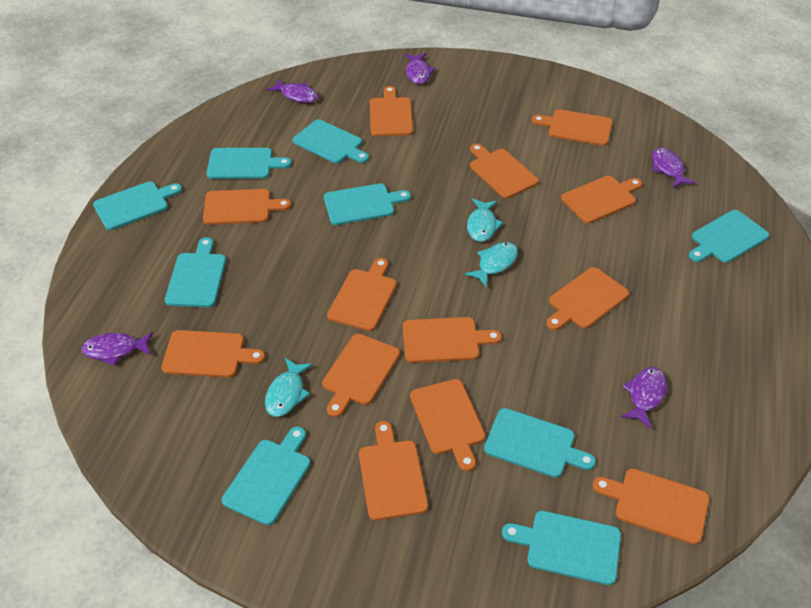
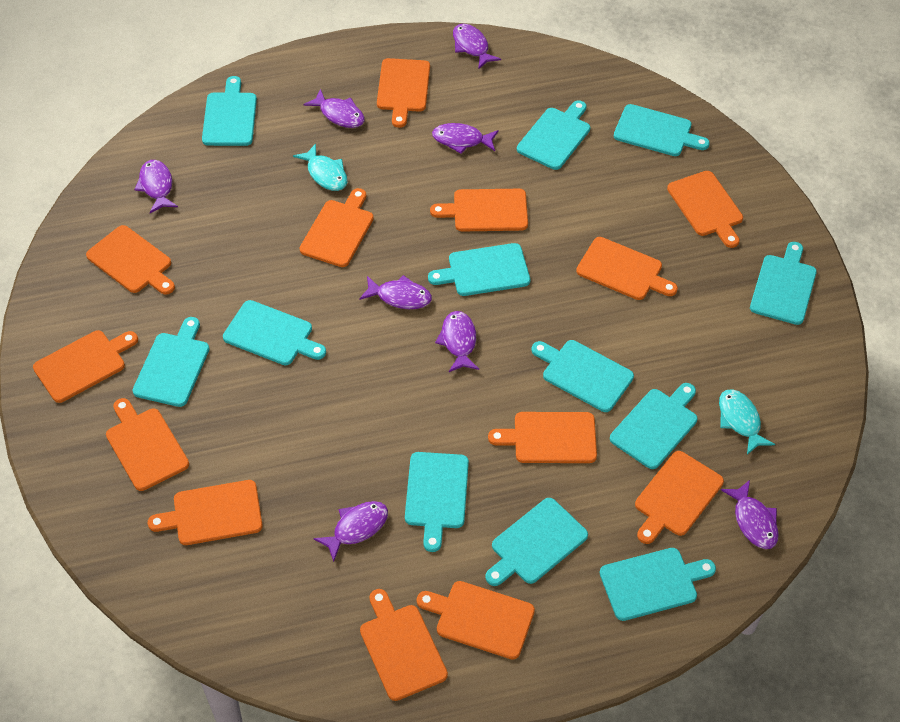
purple fish: 5 -> 8
turquoise cutting board: 9 -> 12
turquoise fish: 3 -> 2

